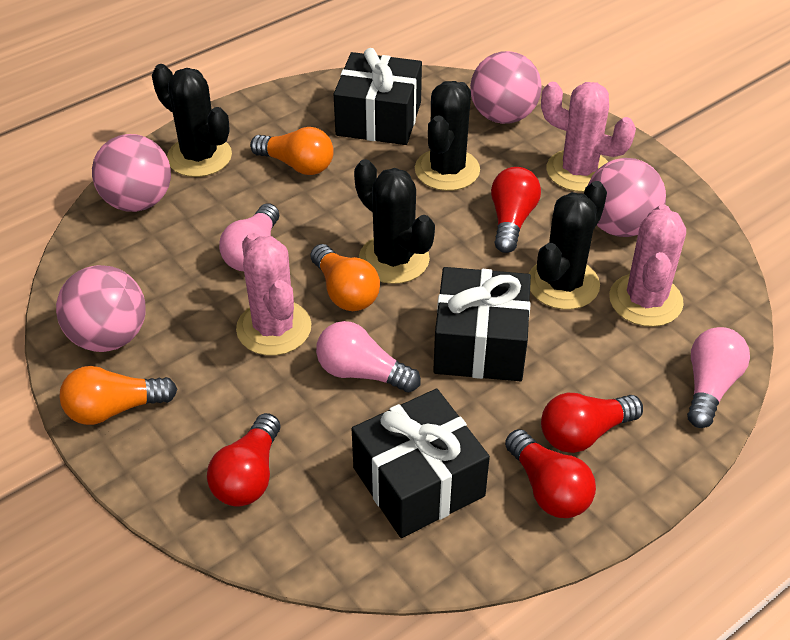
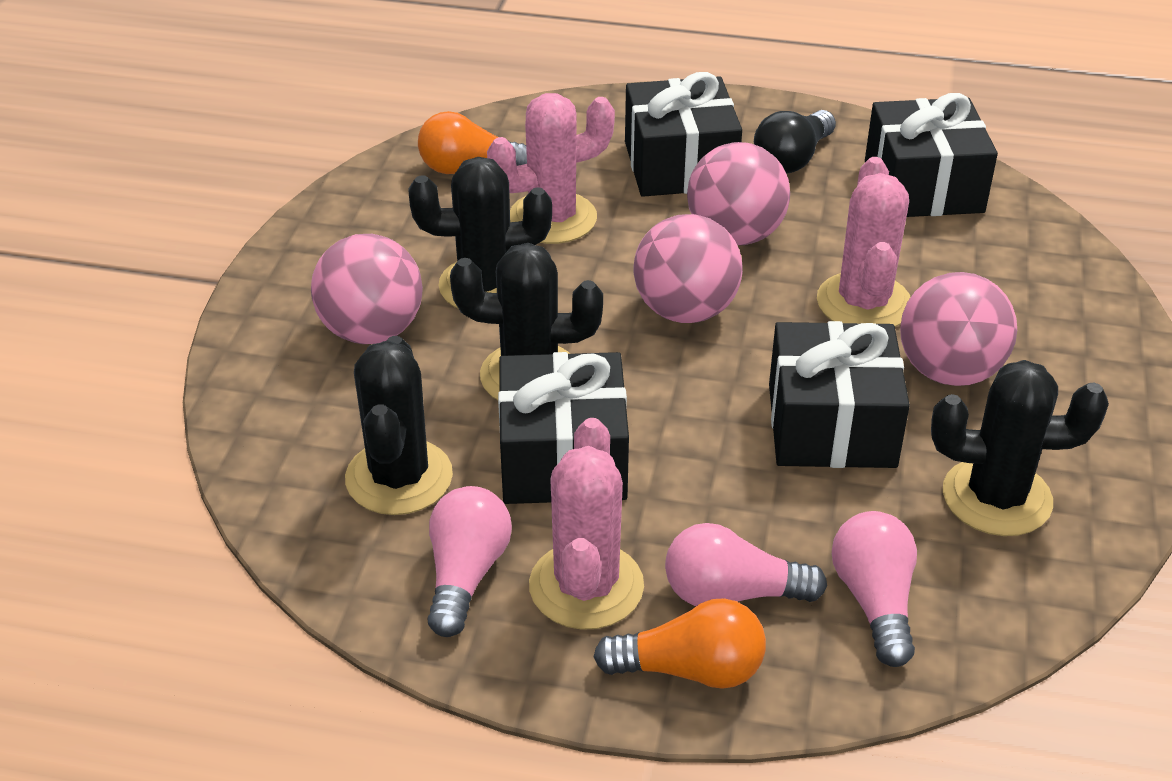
black gift: 3 -> 4
black light bulb: 0 -> 1
orange light bulb: 3 -> 2
red light bulb: 4 -> 0

